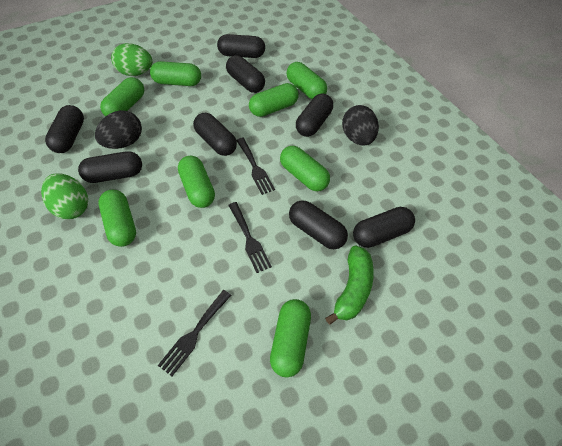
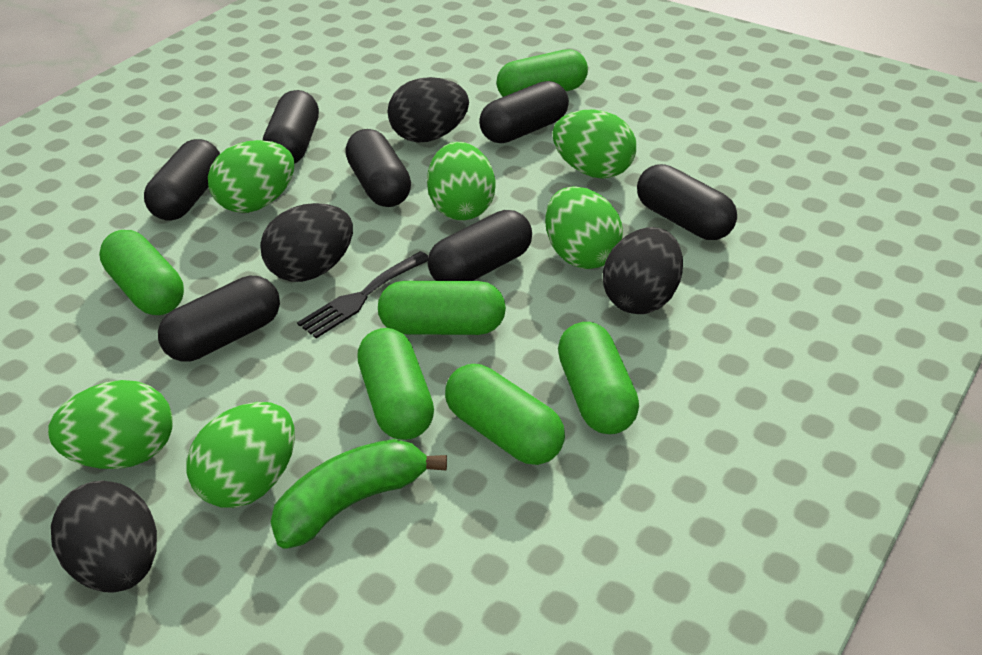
black capsule: 8 -> 7
black egg: 2 -> 4
black fork: 3 -> 1
green capsule: 8 -> 6
green egg: 2 -> 6

